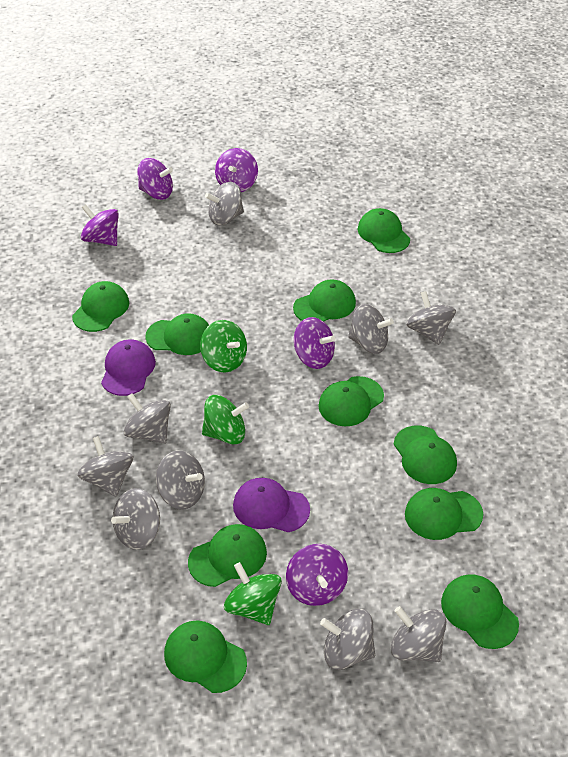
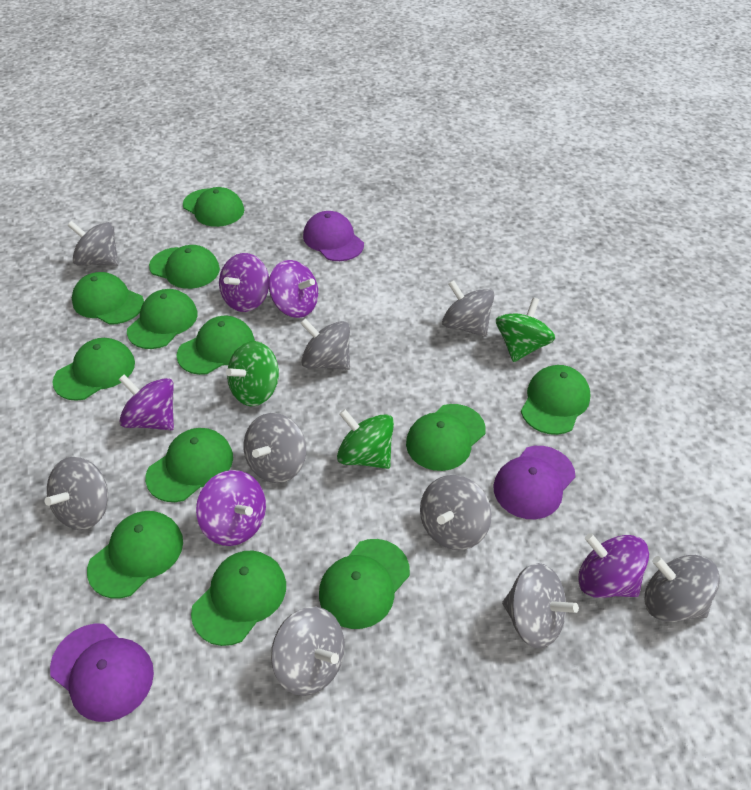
green cap: 10 -> 12
purple cap: 2 -> 3

